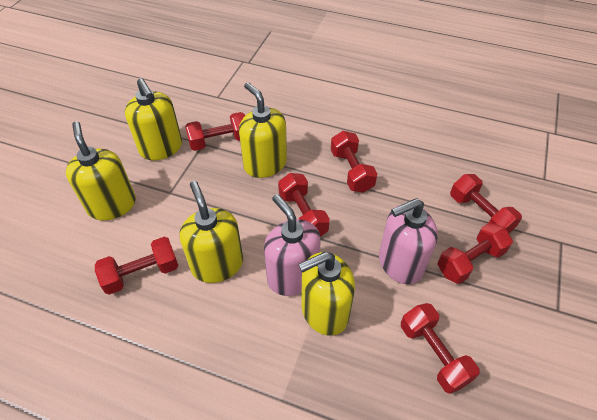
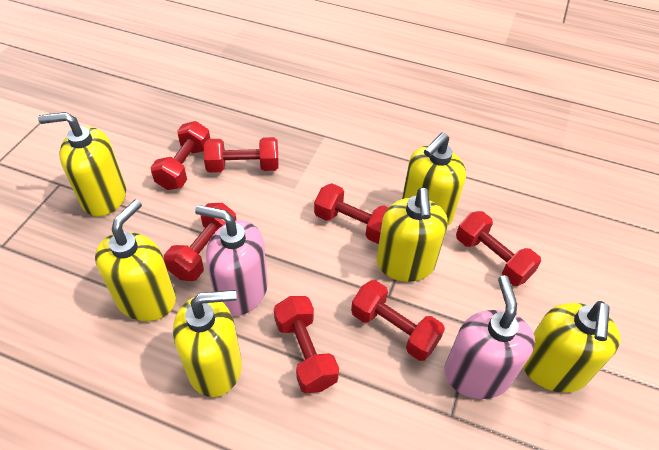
yellow soap dispenser: 5 -> 6

